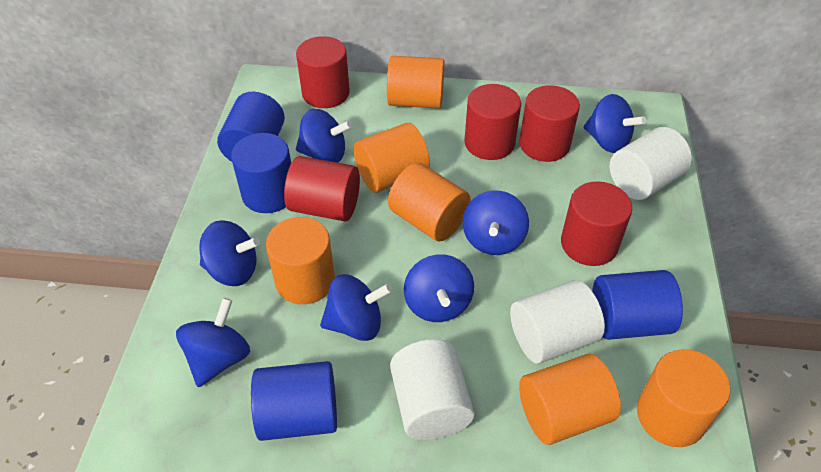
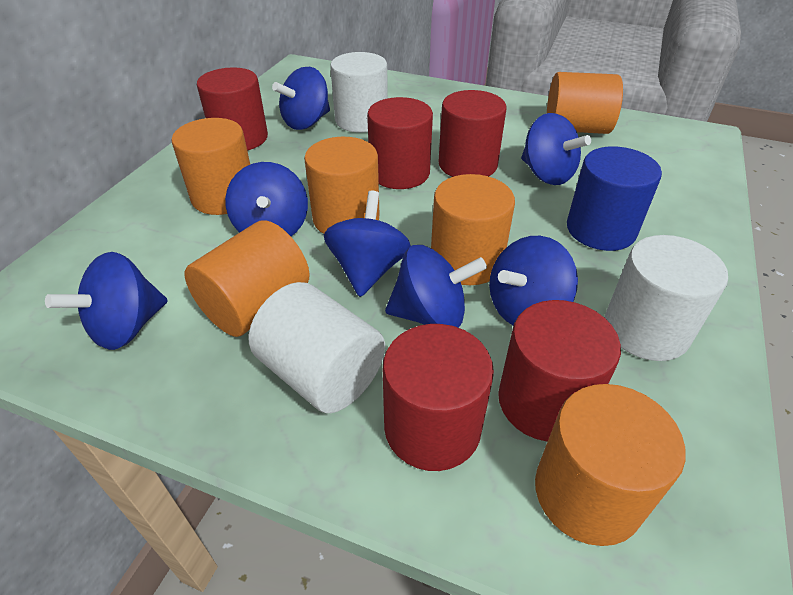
blue cylinder: 4 -> 1

